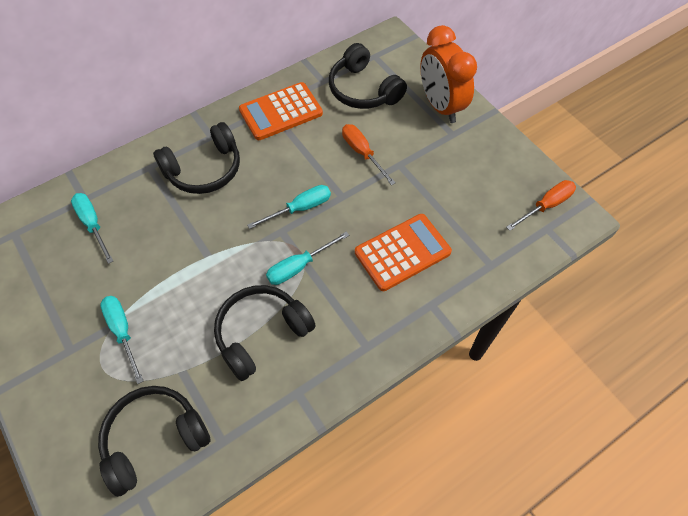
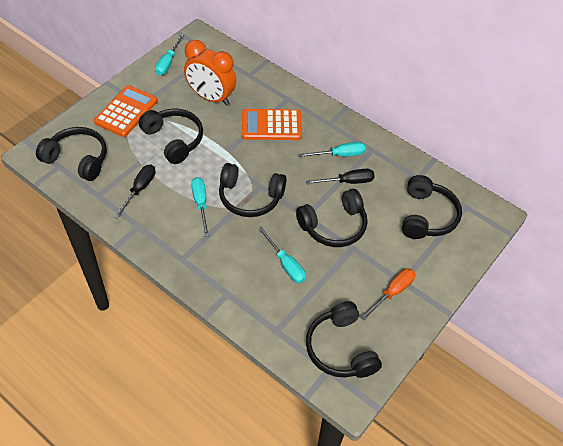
black headphones: 4 -> 6
black screwdriver: 0 -> 2
orange screwdriver: 2 -> 1

